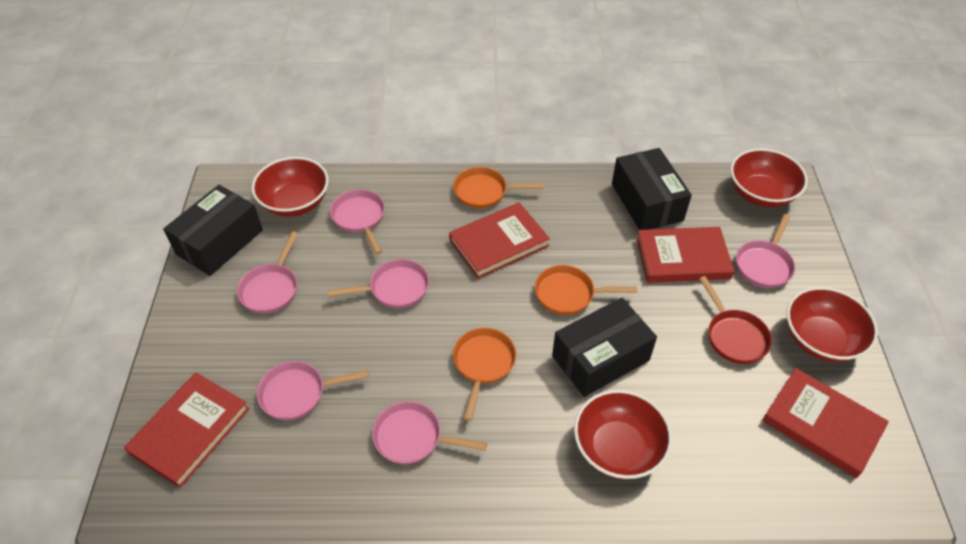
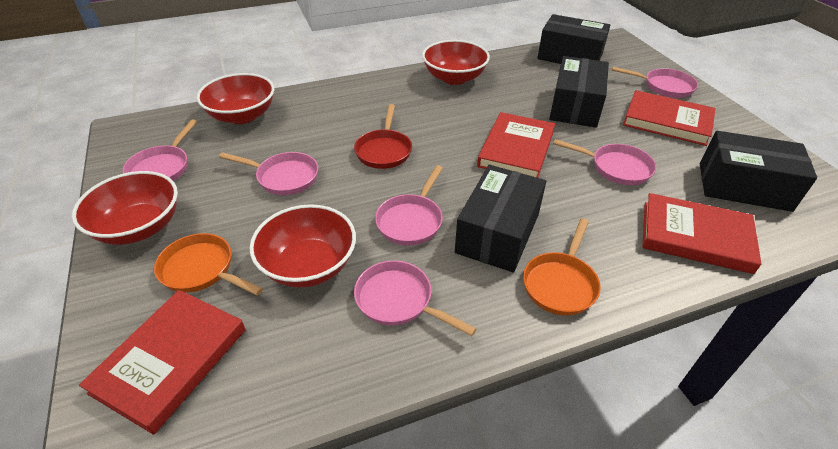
black box: 3 -> 4
orange pan: 3 -> 2

